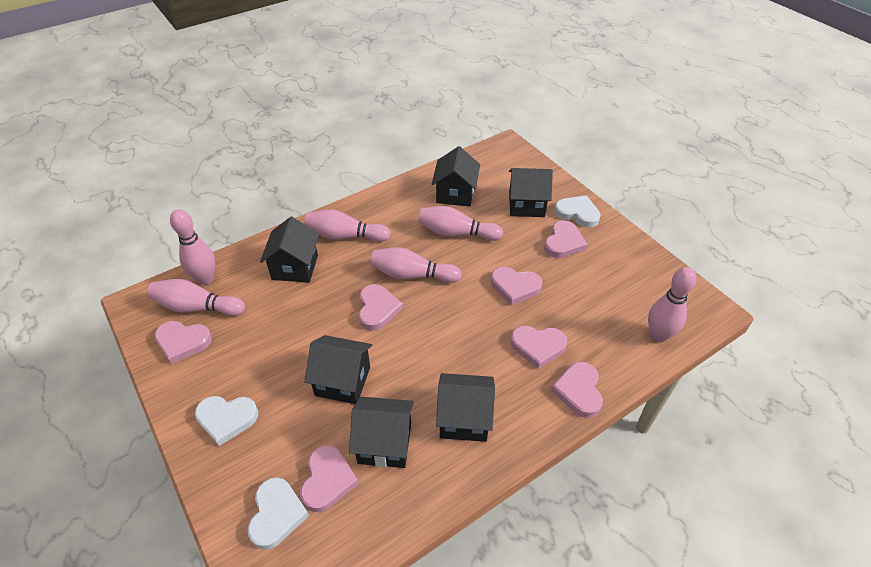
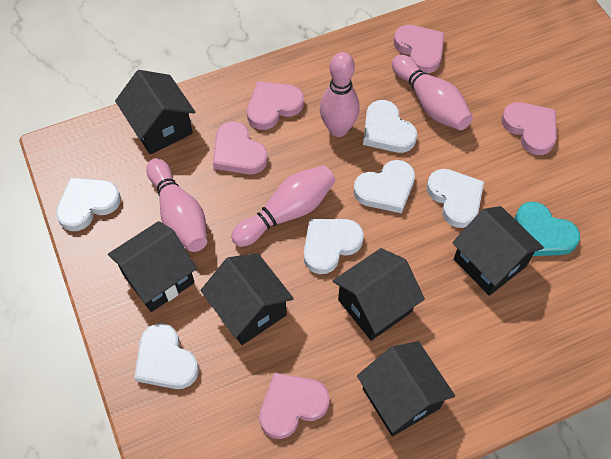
pink bowling pin: 6 -> 4
pink heart: 7 -> 5
turquoise heart: 0 -> 1
white heart: 3 -> 6

